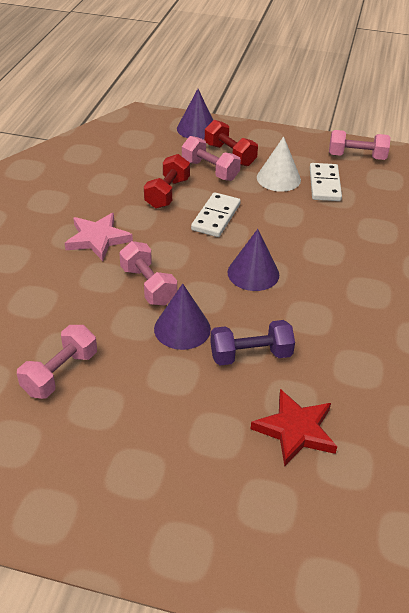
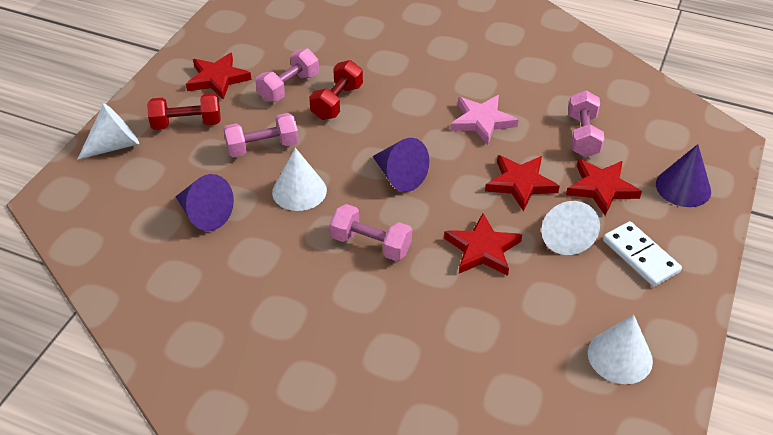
purple dumbbell: 1 -> 0
red star: 1 -> 4
white cone: 1 -> 4
white domino: 2 -> 1

